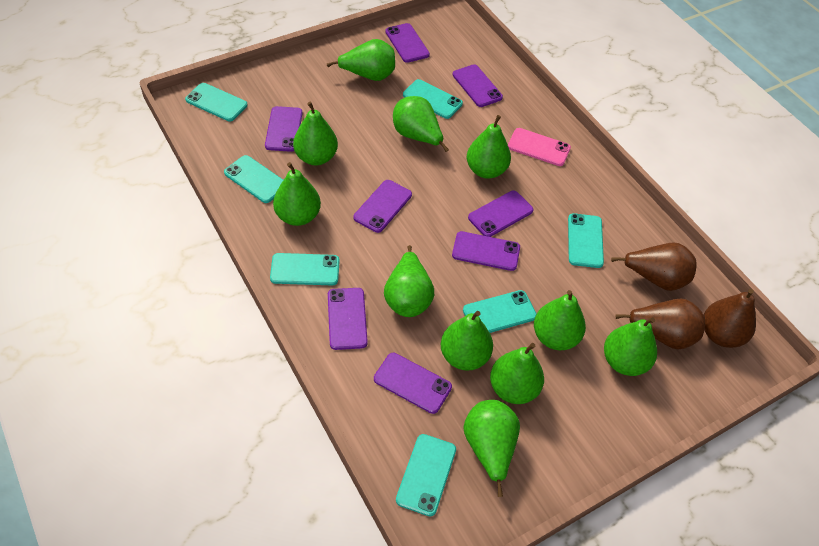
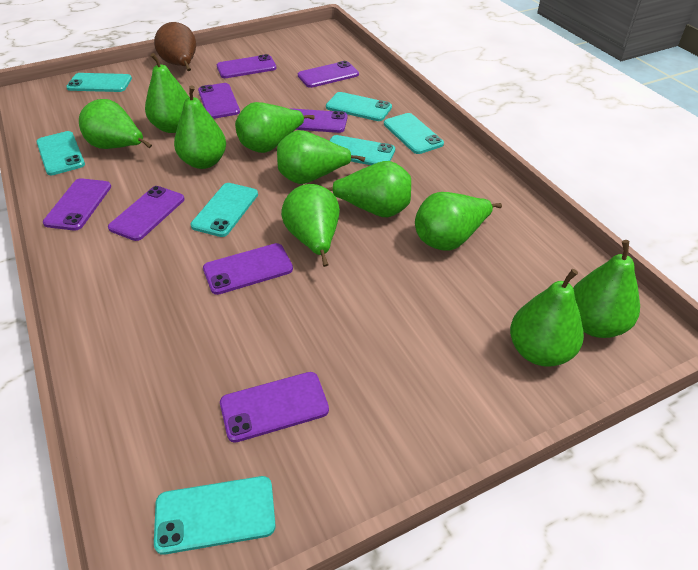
brown pear: 3 -> 1
green pear: 11 -> 10
pink phone: 1 -> 0

